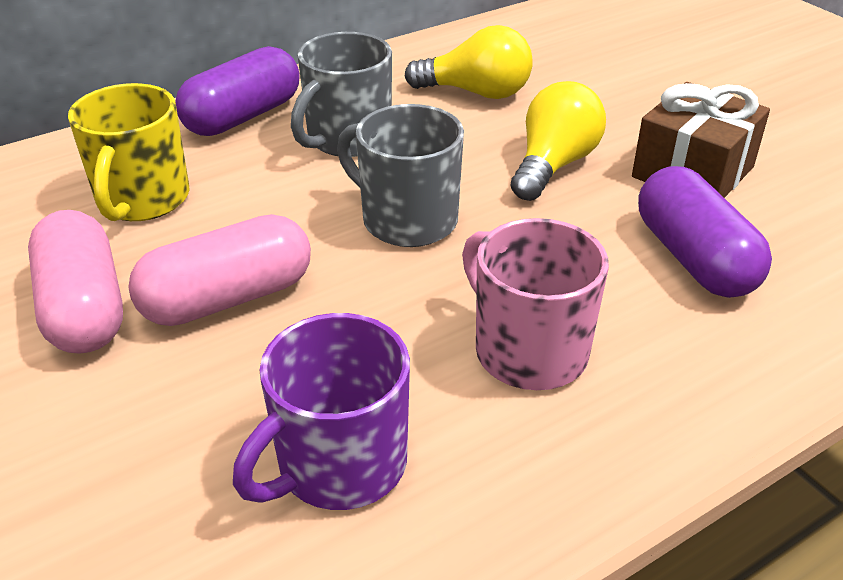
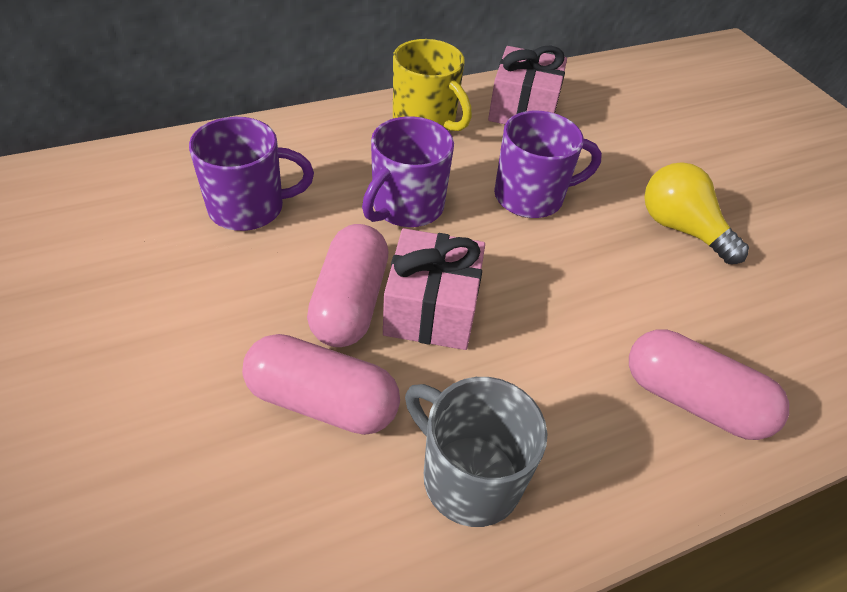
brown gift: 1 -> 0
grey mug: 2 -> 1
pink capsule: 2 -> 3
pink gift: 0 -> 2
pink mug: 1 -> 0
purple capsule: 2 -> 0
purple mug: 1 -> 3
yellow light bulb: 2 -> 1

